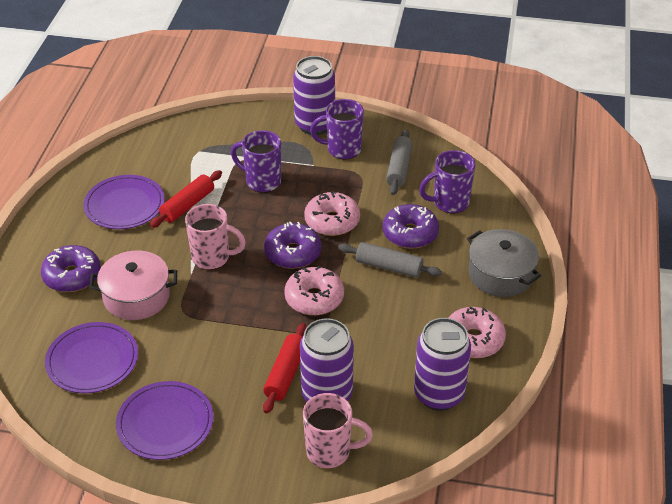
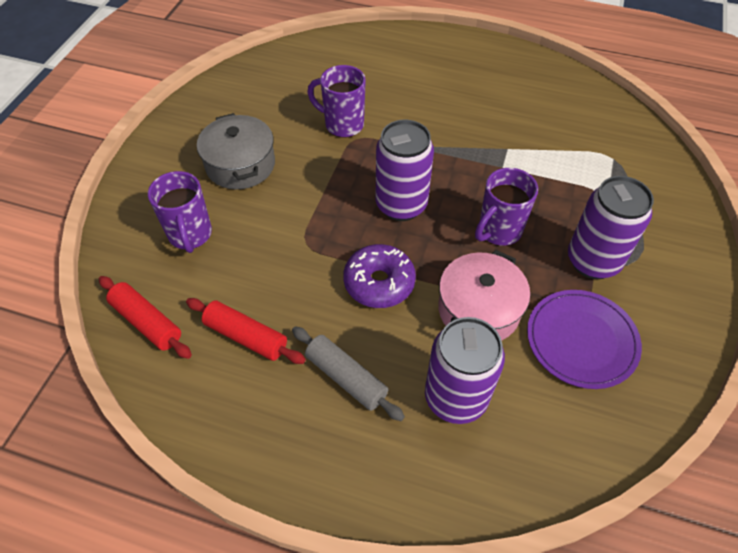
grey rolling pin: 2 -> 1
pink donut: 3 -> 0
pink mug: 2 -> 0
purple donut: 3 -> 1
purple plate: 3 -> 1

